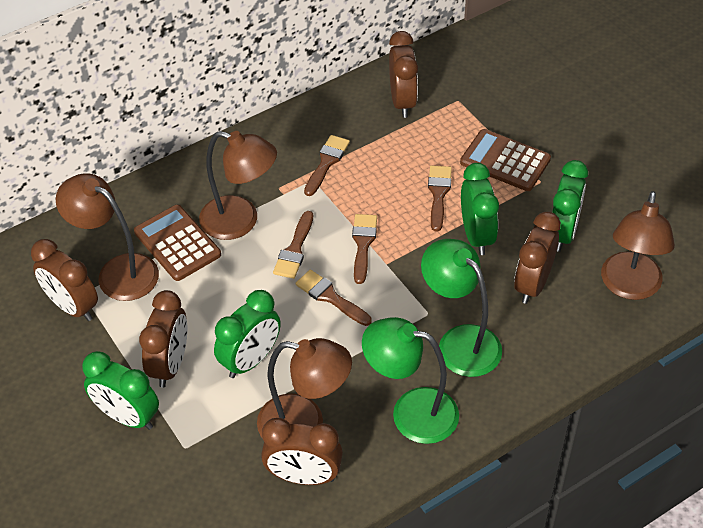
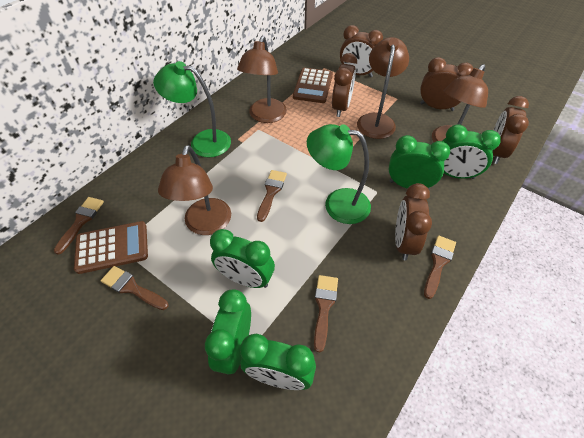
green clock: 4 -> 5

